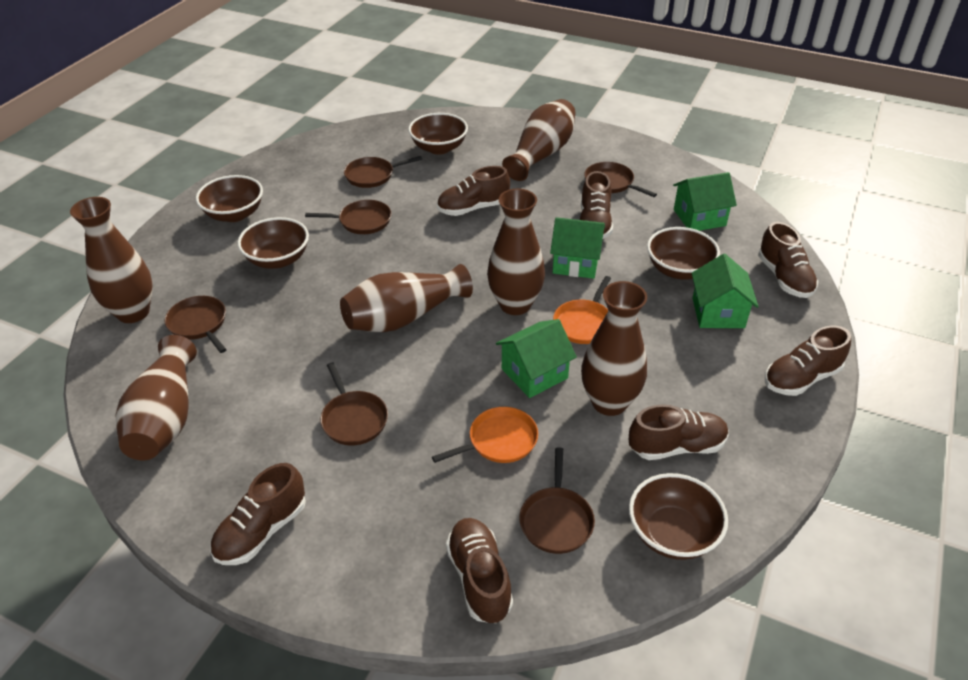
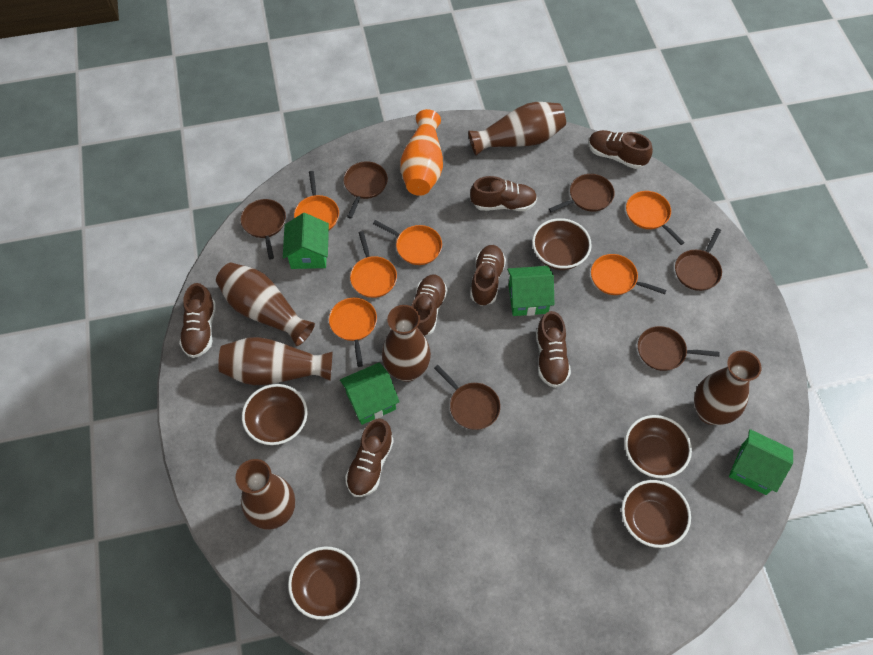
orange pan: 2 -> 6
orange vase: 0 -> 1

